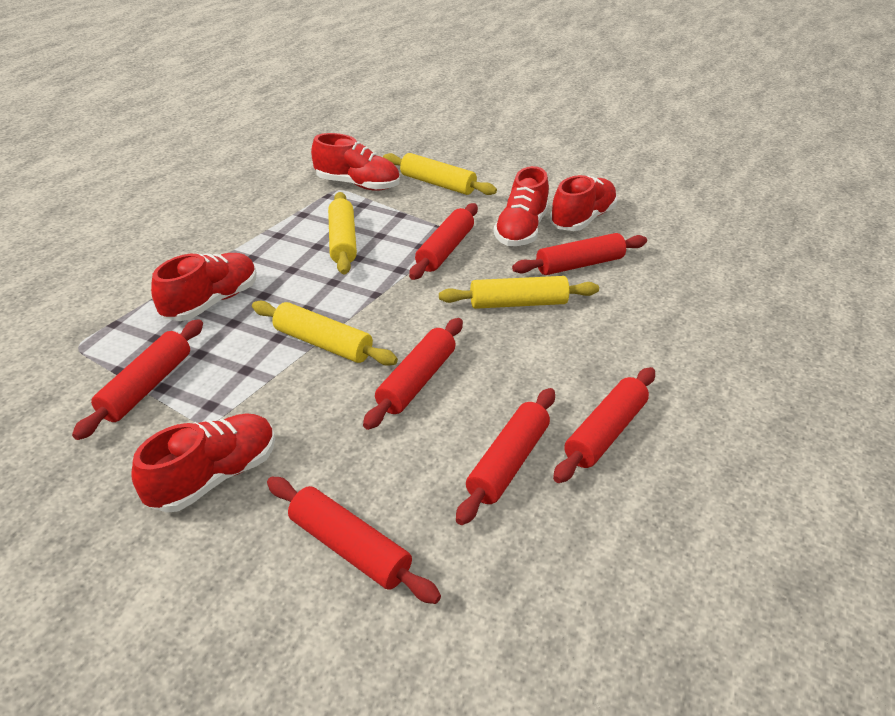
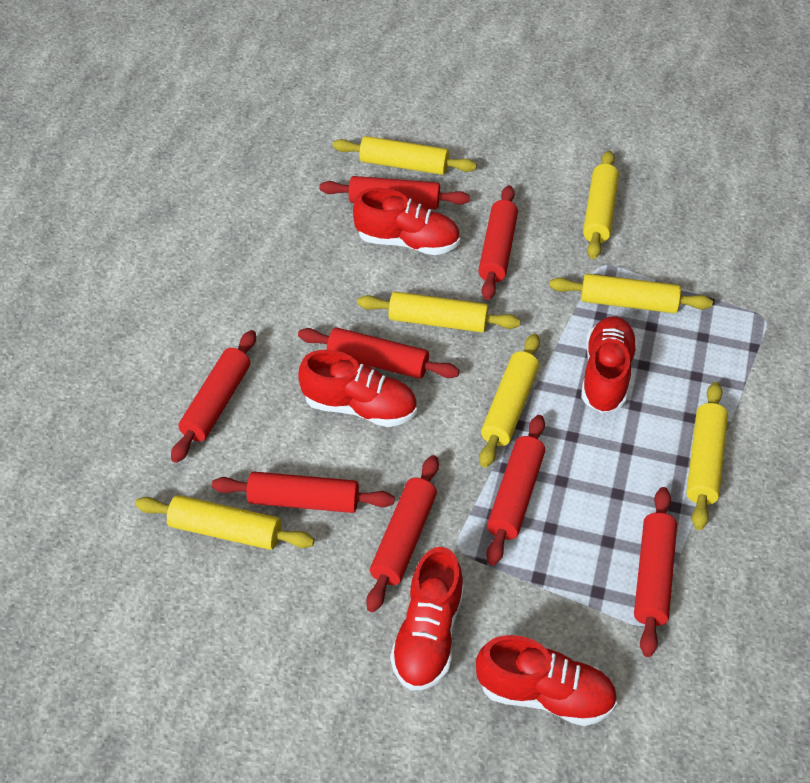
red rolling pin: 7 -> 8
yellow rolling pin: 4 -> 7

